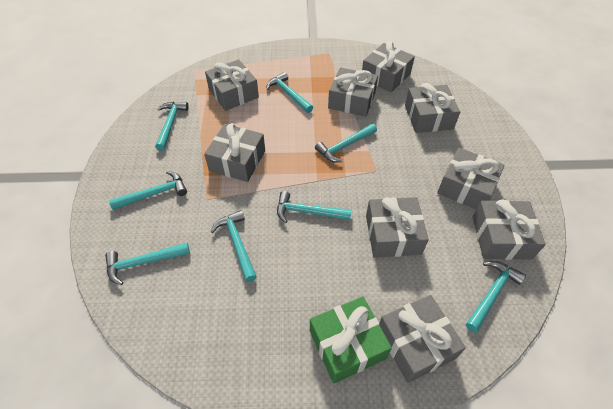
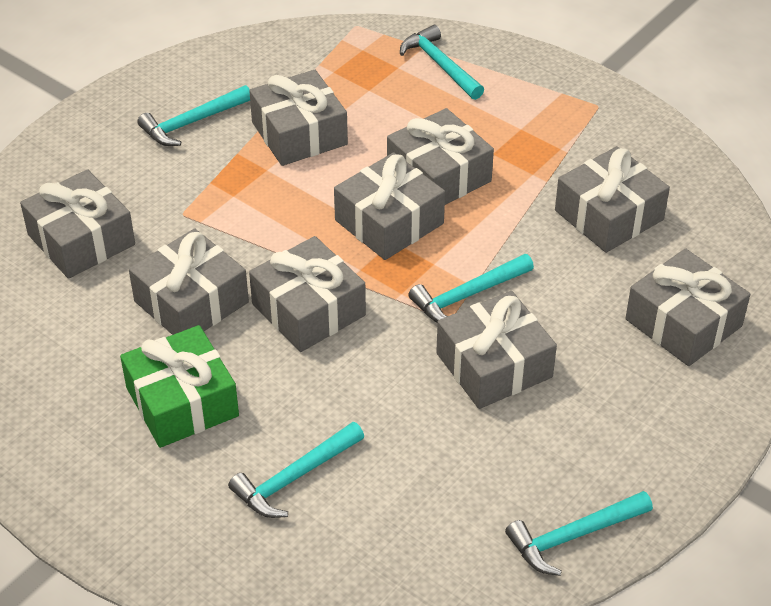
turquoise hammer: 8 -> 5

